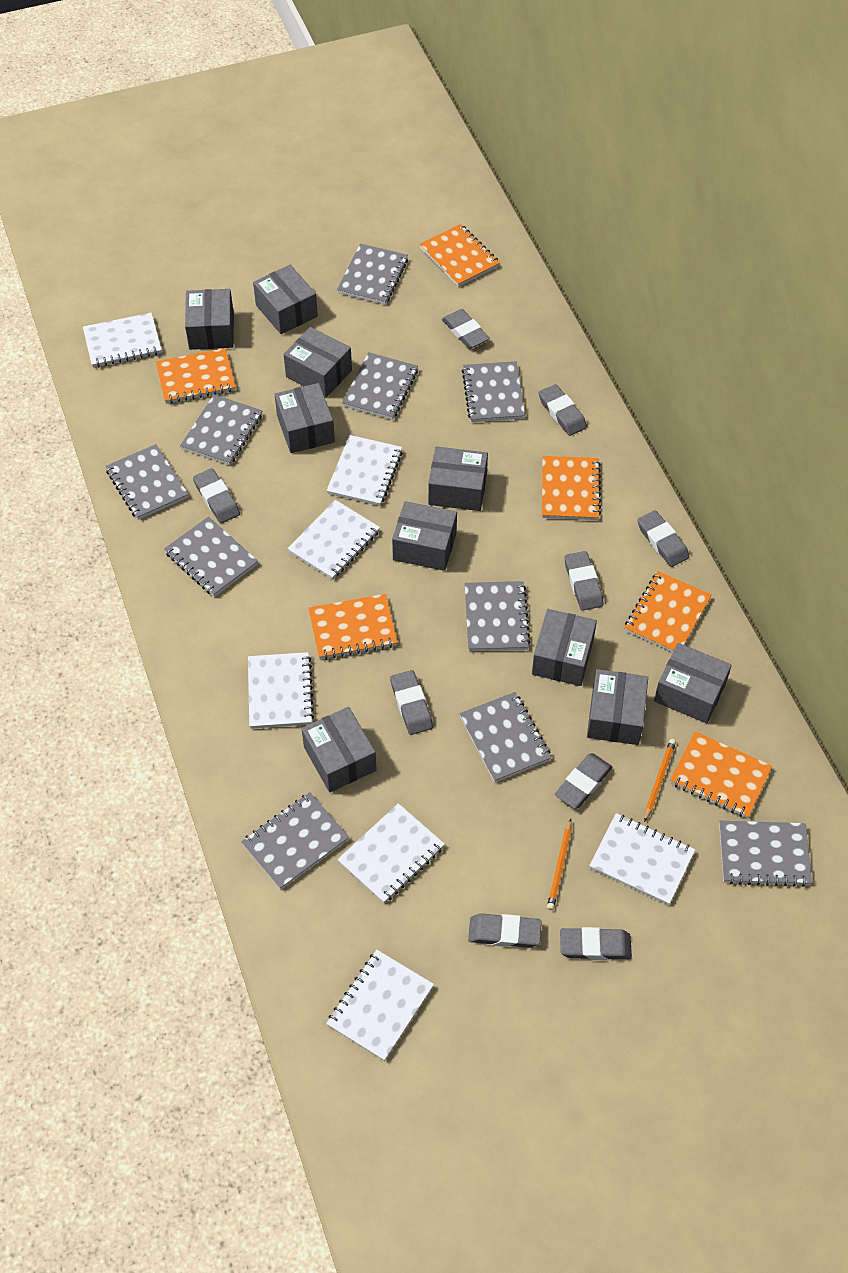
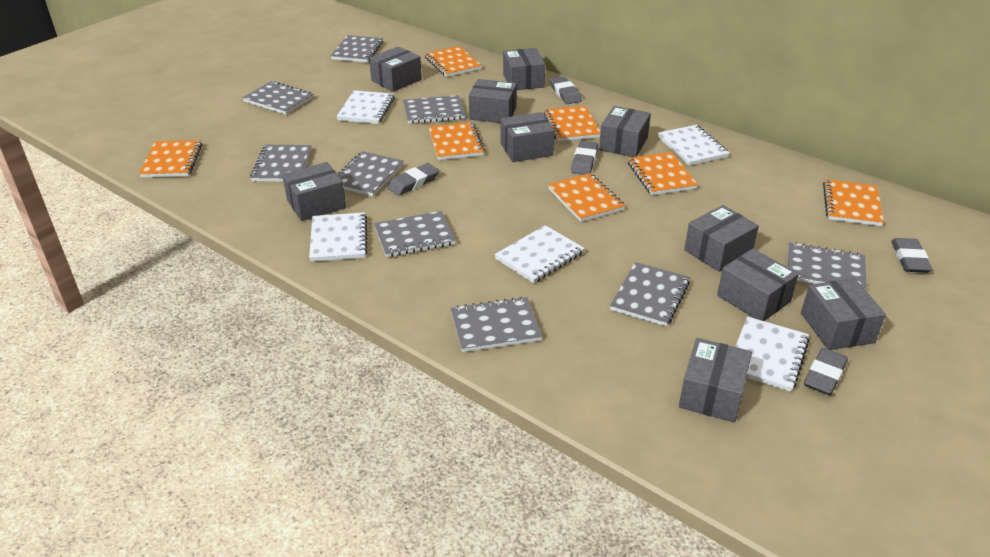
grey eraser: 9 -> 5
grey notebook: 10 -> 9
orange notebook: 6 -> 7
orange pencil: 2 -> 0
white notebook: 7 -> 5

